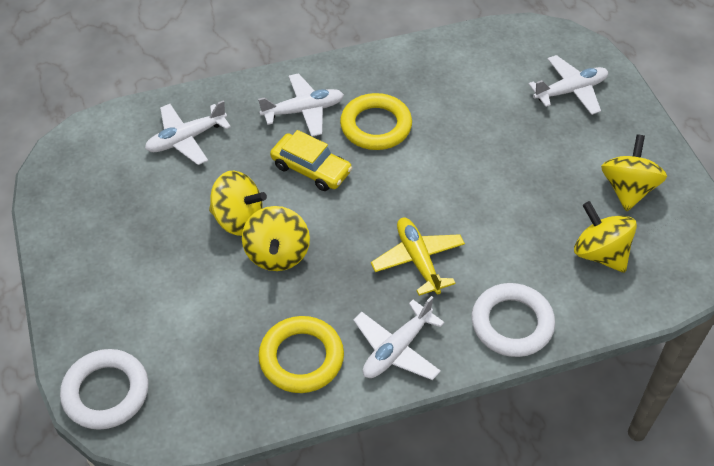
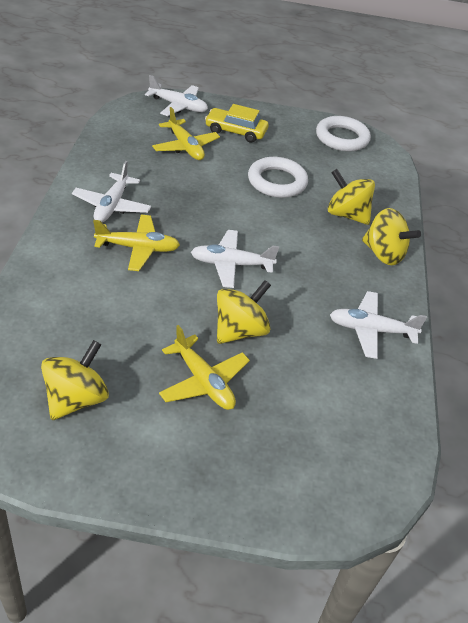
yellow plane: 1 -> 3
yellow ring: 2 -> 0

